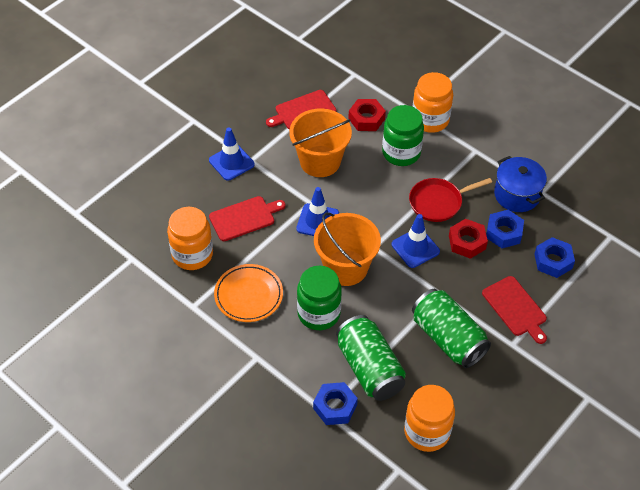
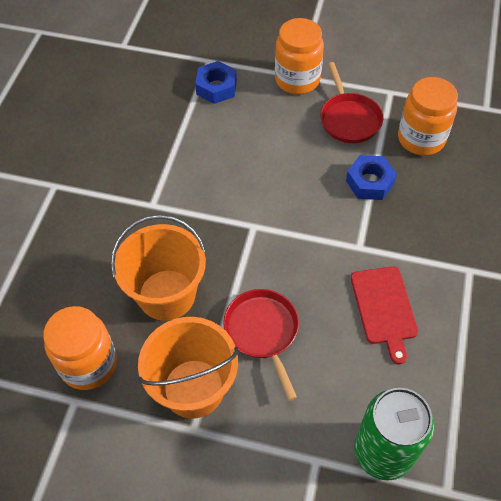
blue nut: 3 -> 2
blue pot: 1 -> 0
blue traffic cone: 3 -> 0
green can: 2 -> 1
green jar: 2 -> 0
orange plate: 1 -> 0
red cutting board: 3 -> 1
red nut: 2 -> 0
red pan: 1 -> 2

